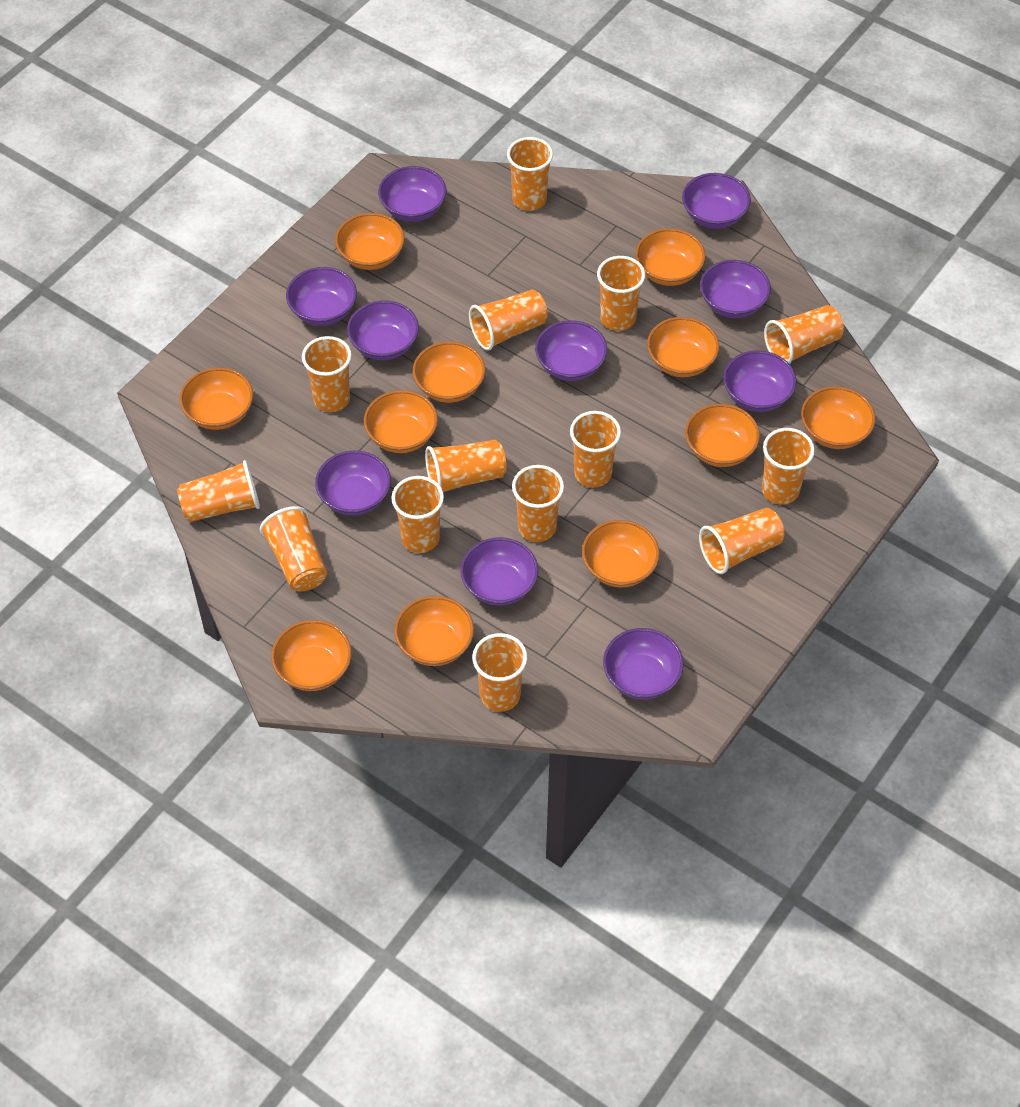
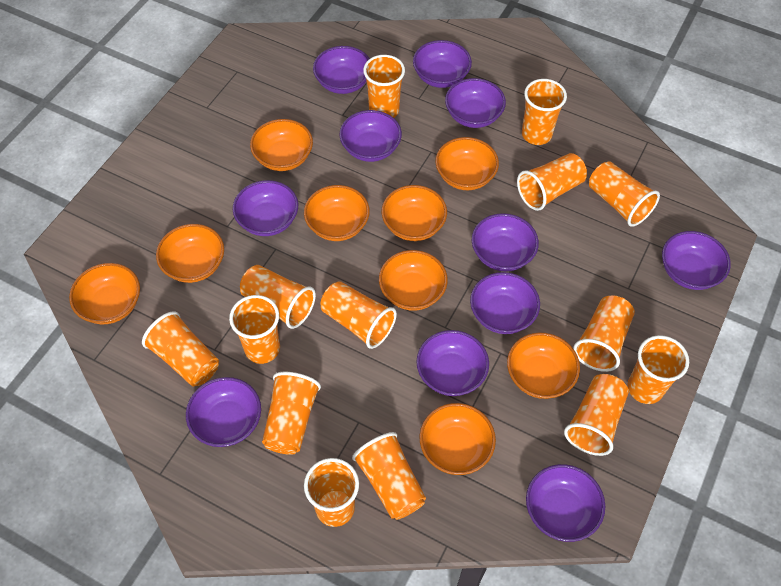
orange bowl: 11 -> 9
purple bowl: 10 -> 11

